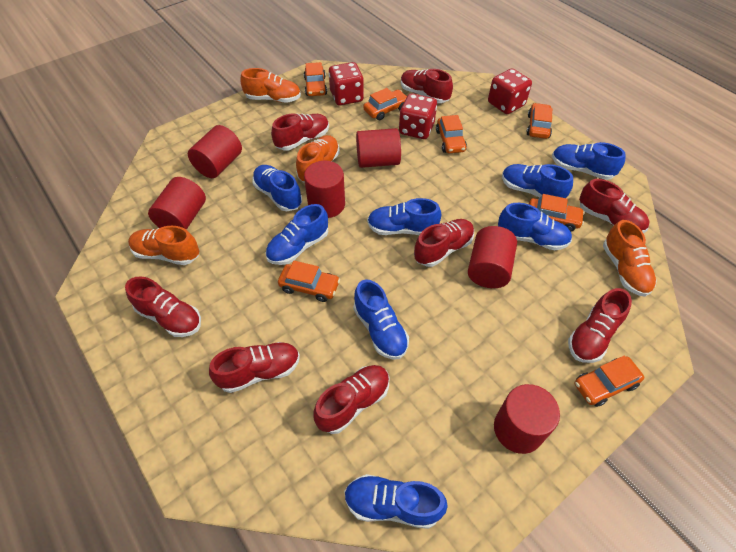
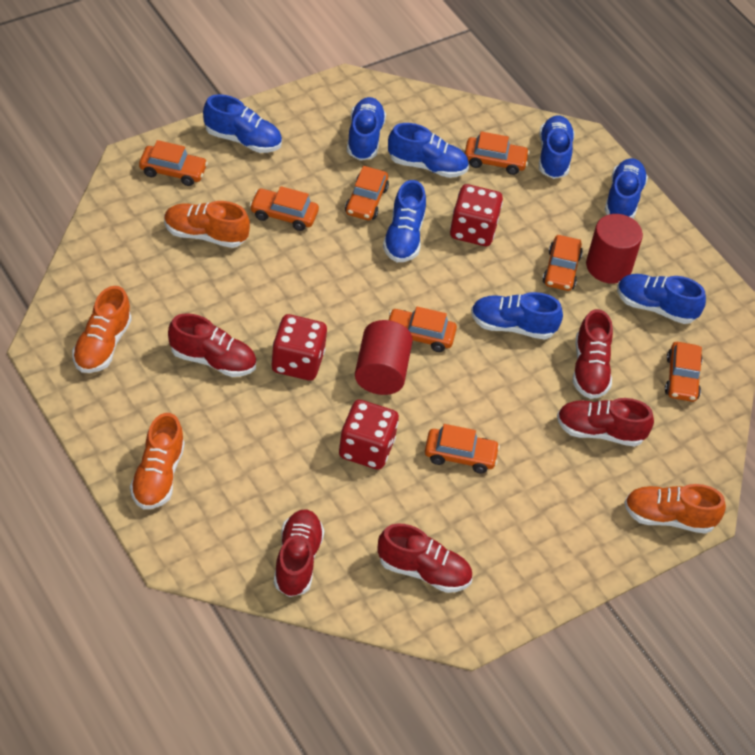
orange car: 7 -> 8
red cylinder: 6 -> 2
red shoe: 8 -> 5

